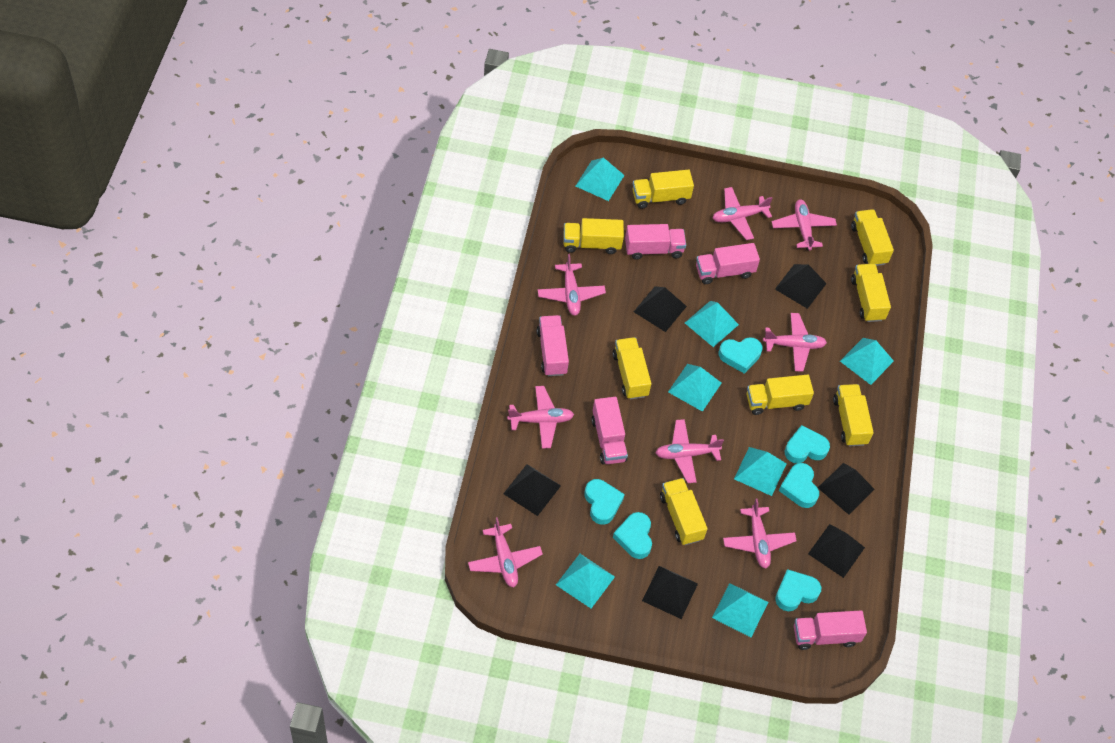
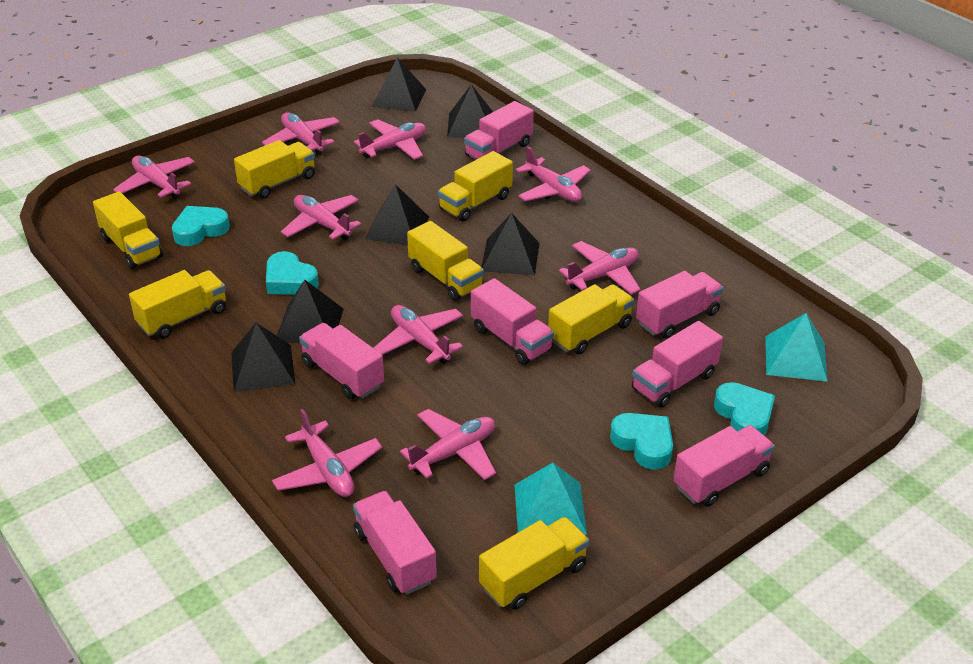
pink plane: 8 -> 9
pink truck: 5 -> 7
turquoise heart: 6 -> 4
turquoise pyramid: 7 -> 2
yellow truck: 8 -> 7

